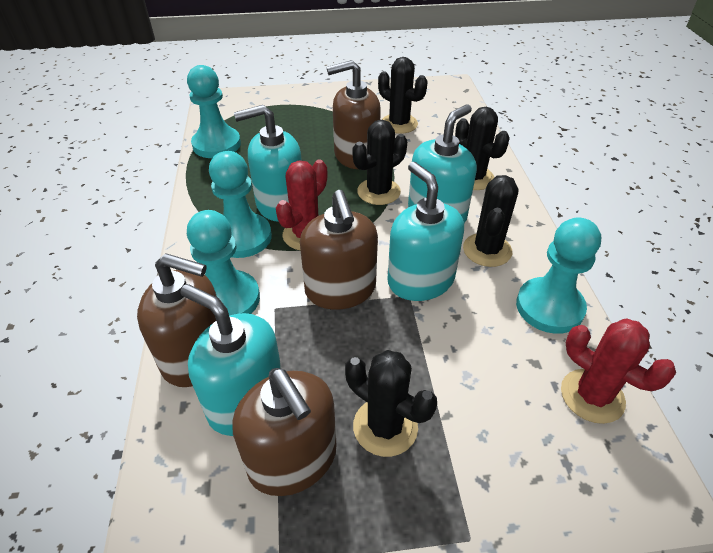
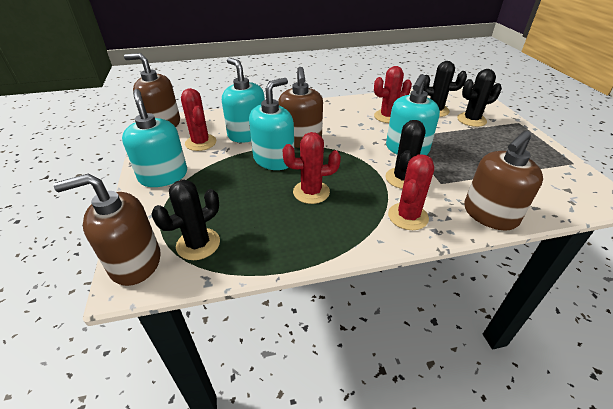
black cactus: 5 -> 4
red cactus: 2 -> 4
turquoise pawn: 4 -> 0

